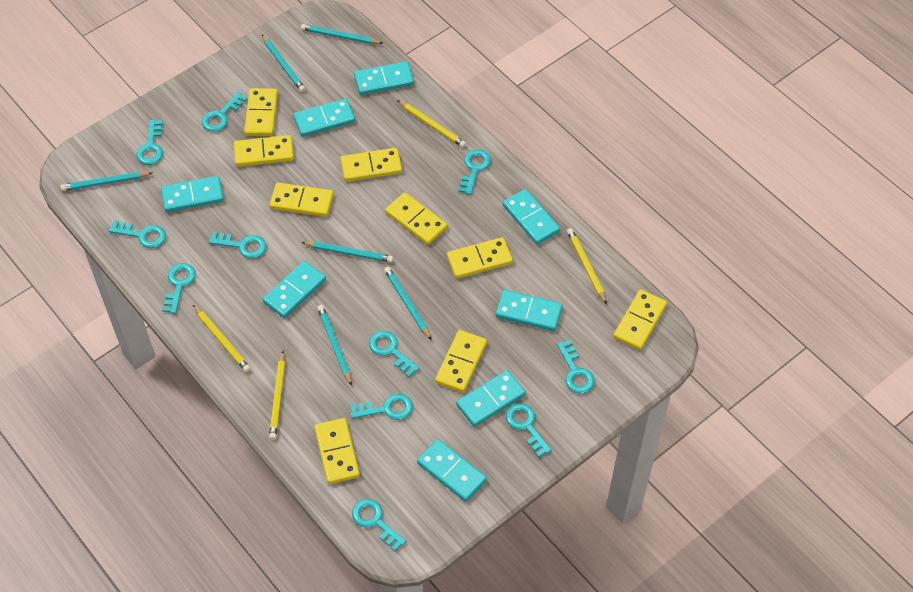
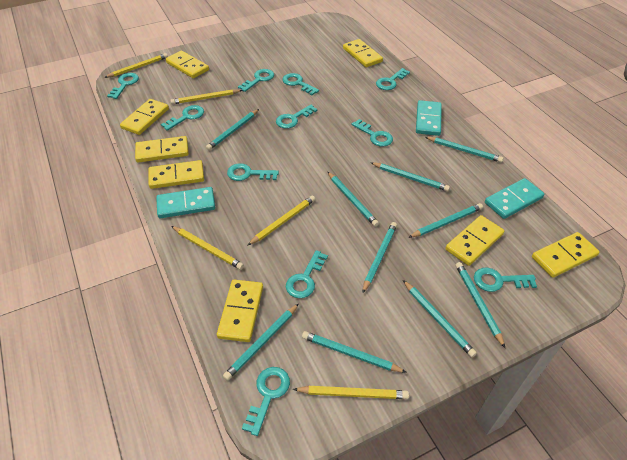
turquoise domino: 8 -> 3
turquoise pencil: 6 -> 10
yellow domino: 9 -> 8
yellow pencil: 4 -> 5

